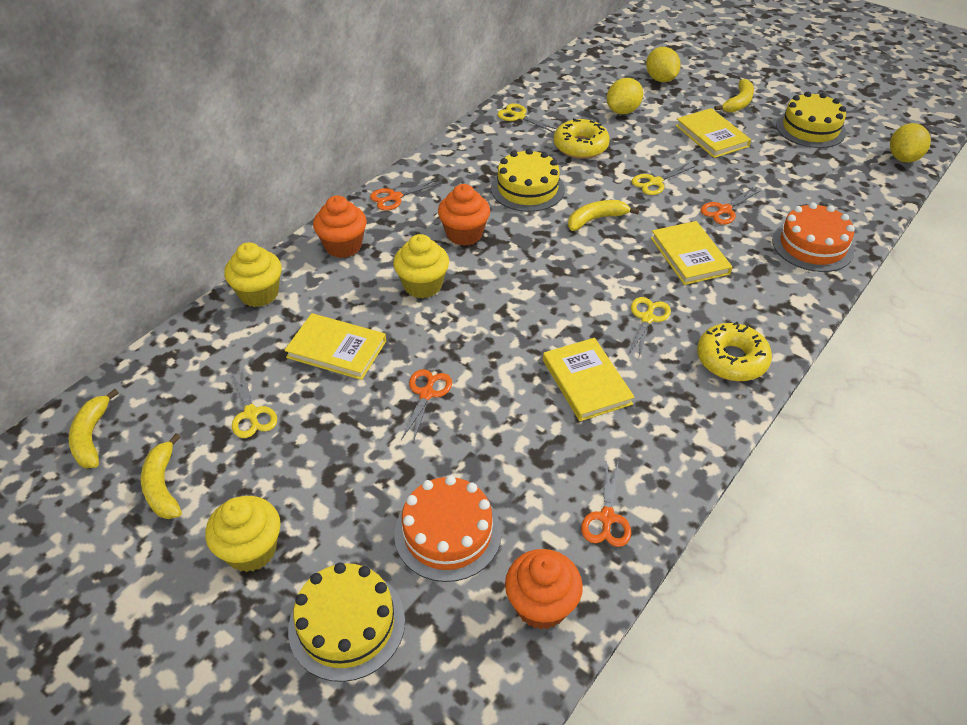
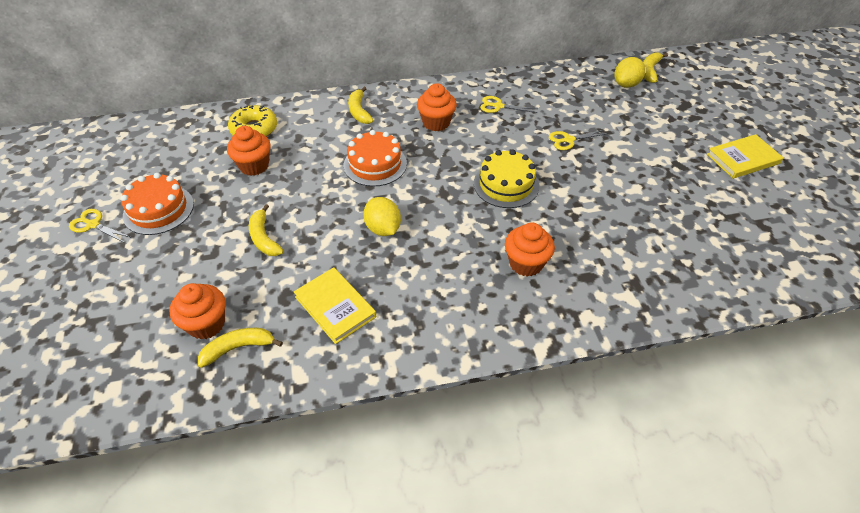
orange cupcake: 3 -> 4
orange scissors: 4 -> 0
yellow book: 4 -> 2
yellow cake: 3 -> 1
yellow cupcake: 3 -> 0
yellow donut: 2 -> 1
yellow lemon: 3 -> 2
yellow scissors: 4 -> 3

